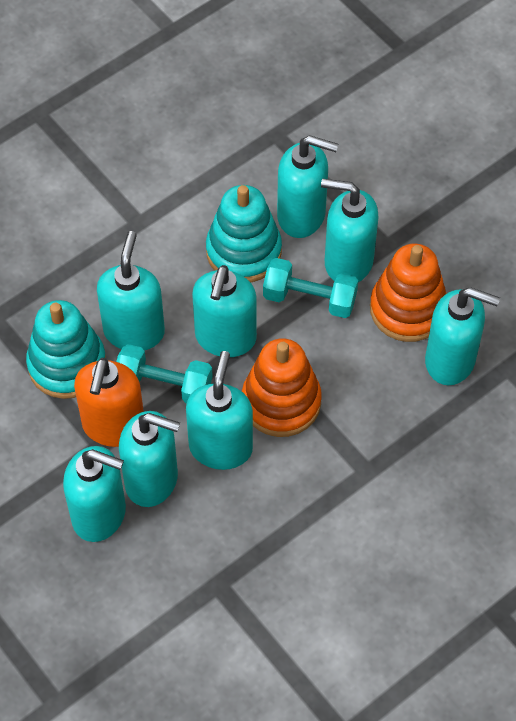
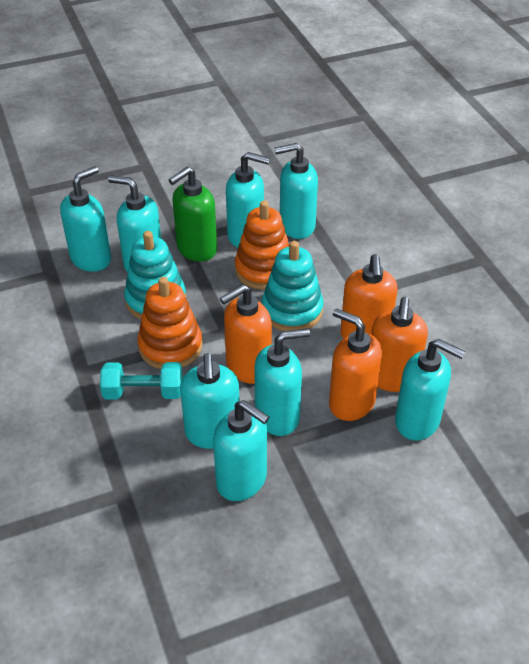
green soap dispenser: 0 -> 1
orange soap dispenser: 1 -> 4
turquoise dumbbell: 2 -> 1

